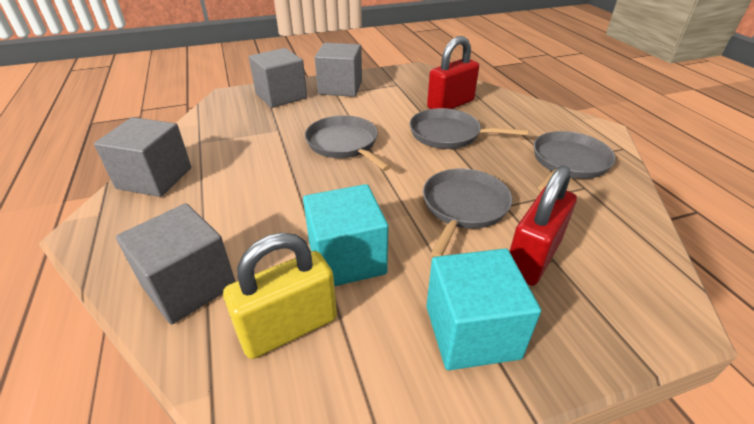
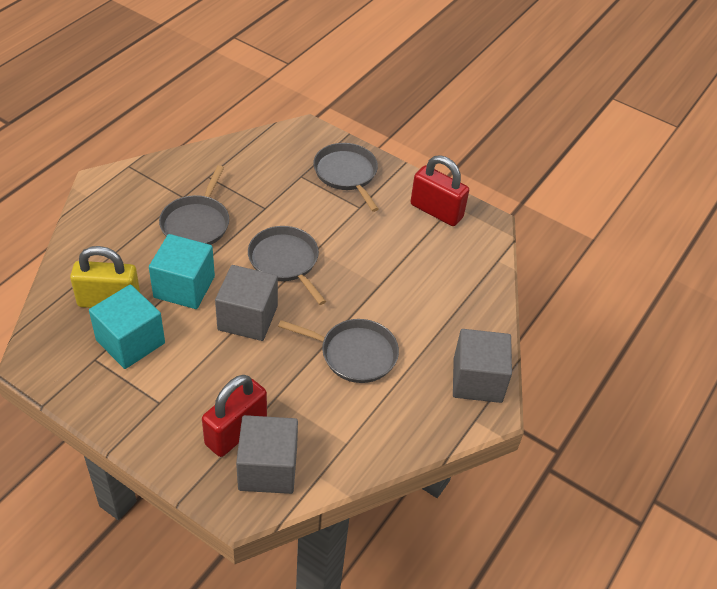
grey cube: 4 -> 3

